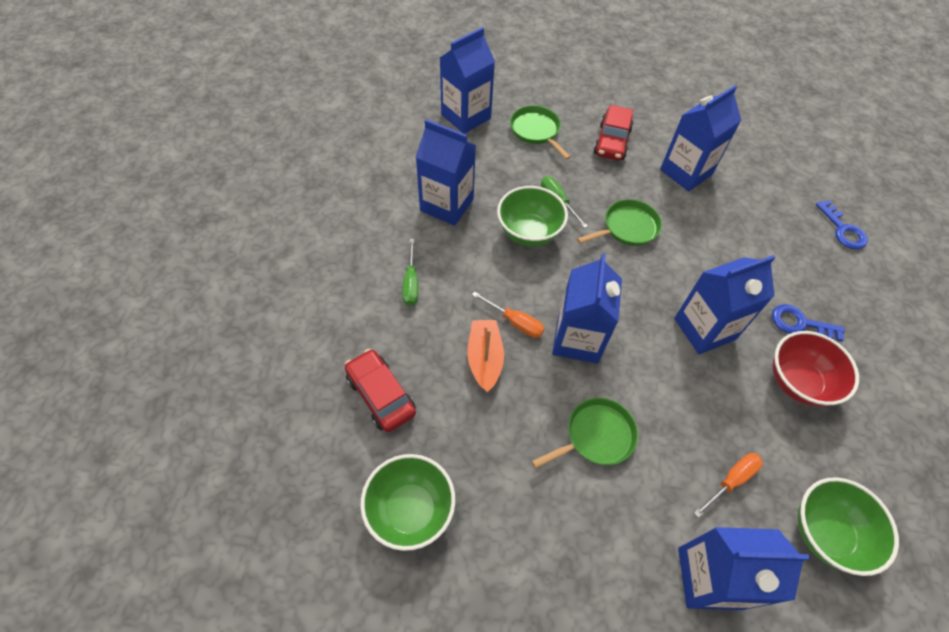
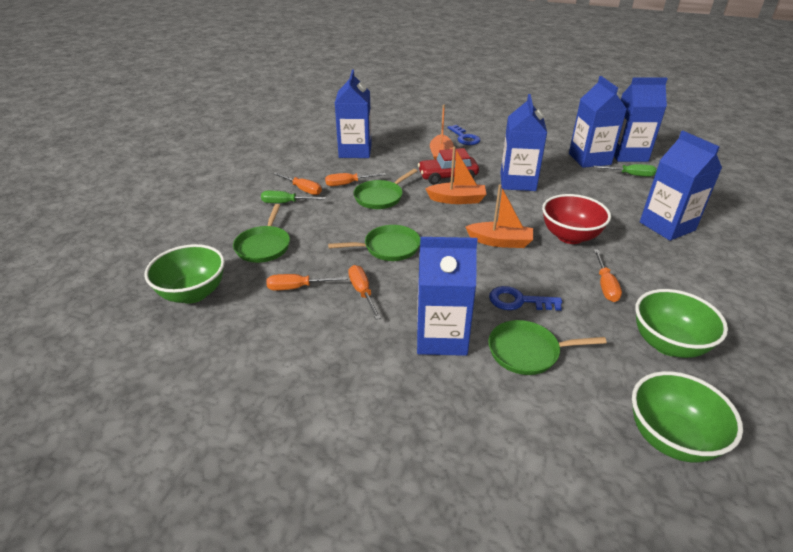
green pan: 3 -> 4
orange boat: 1 -> 3
orange screwdriver: 2 -> 5
red car: 2 -> 1

